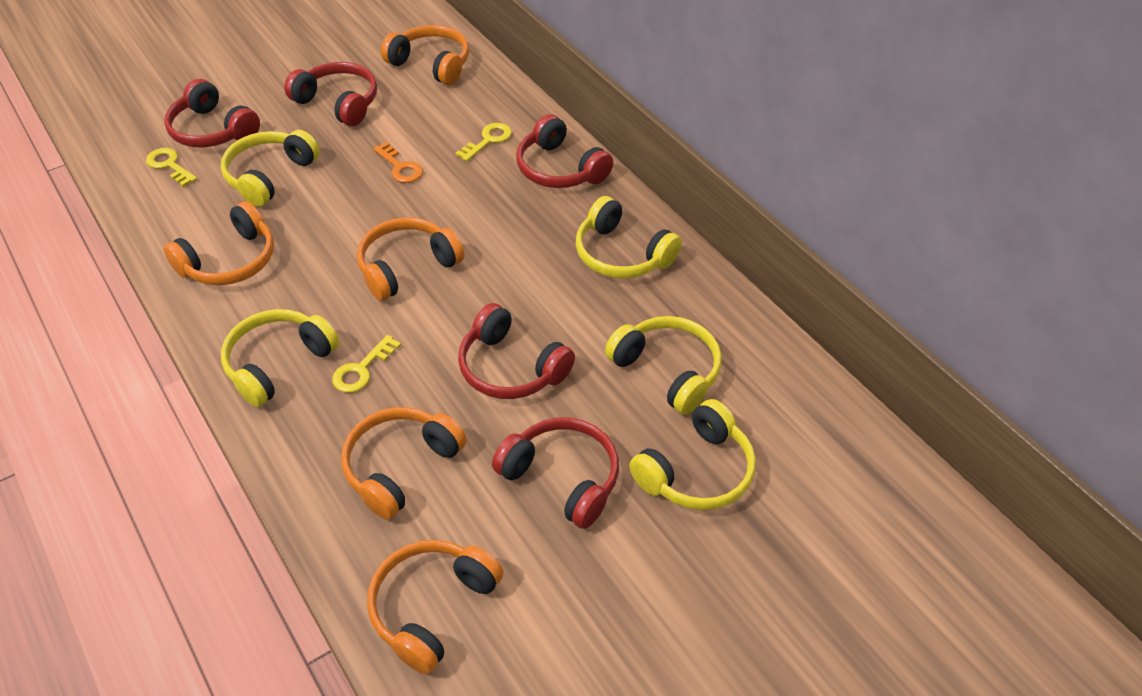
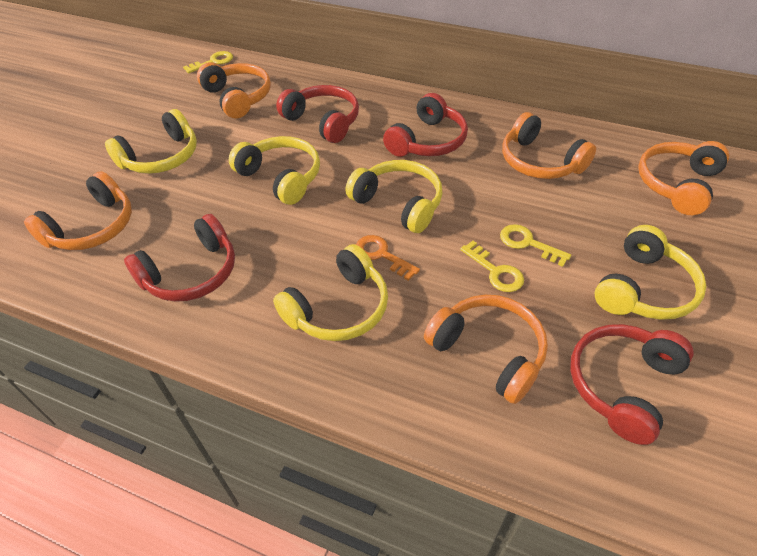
red headphones: 5 -> 4

